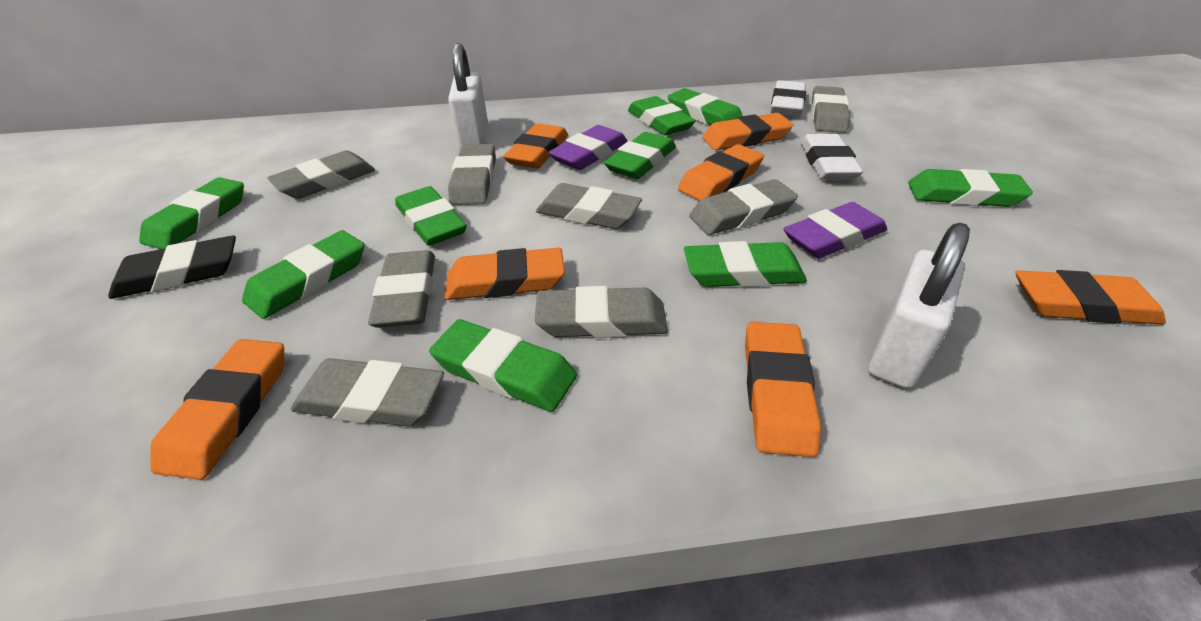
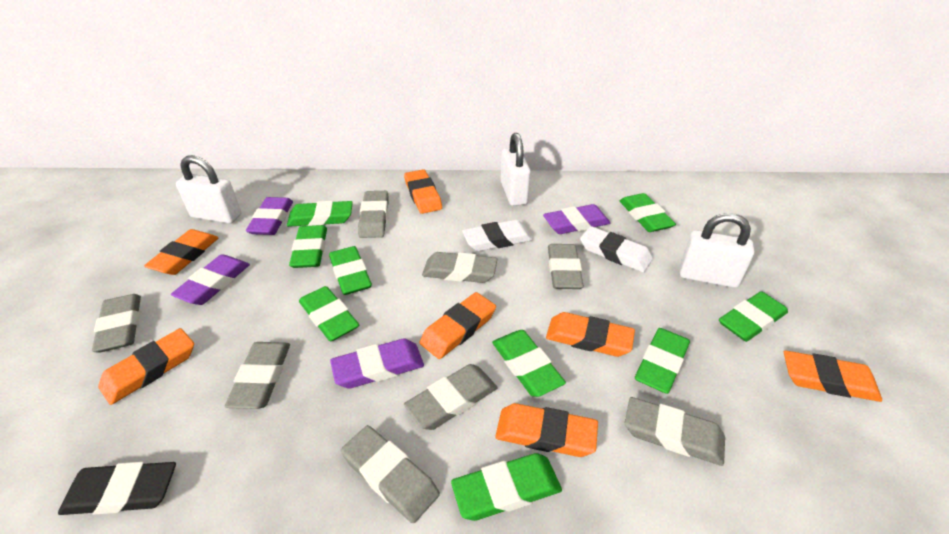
purple eraser: 2 -> 4
white padlock: 2 -> 3

